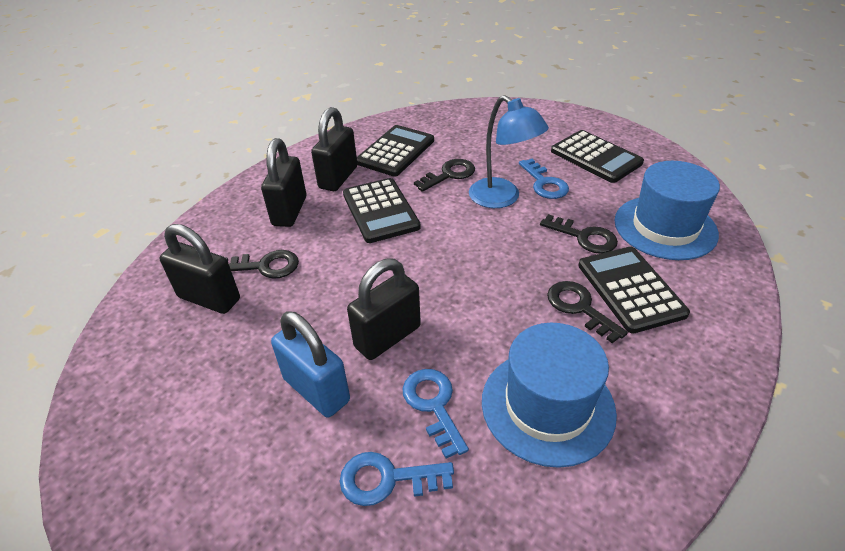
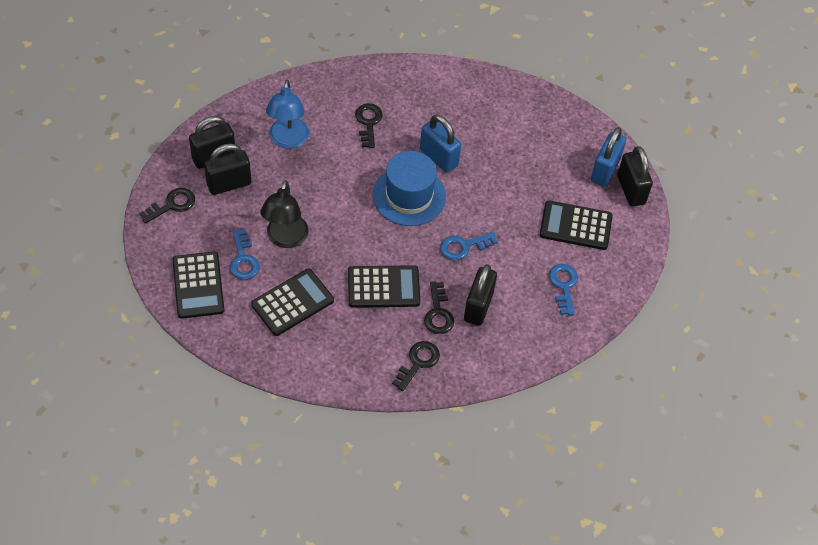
black lamp: 0 -> 1
blue hat: 2 -> 1
blue padlock: 1 -> 2

